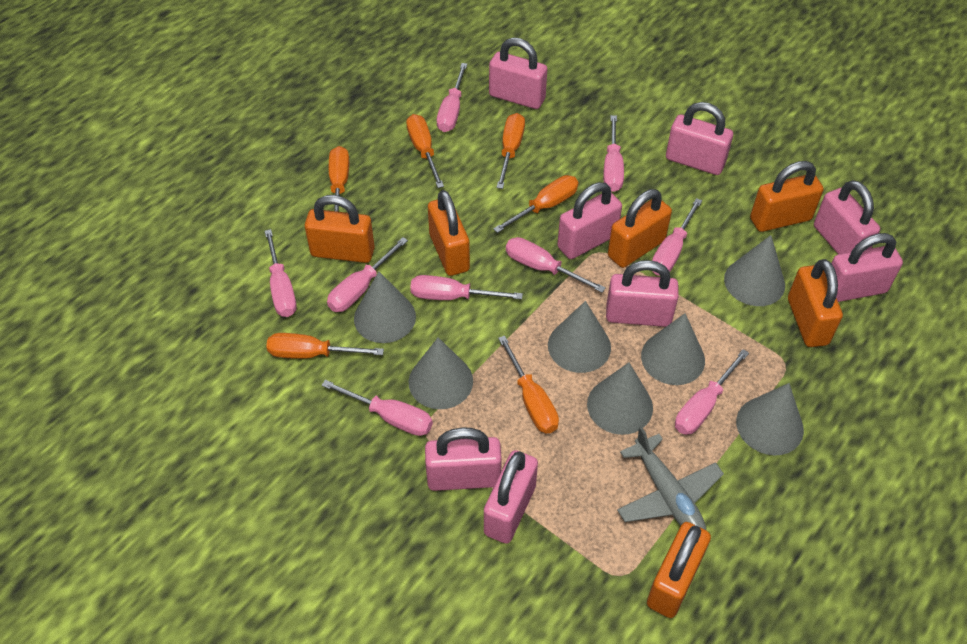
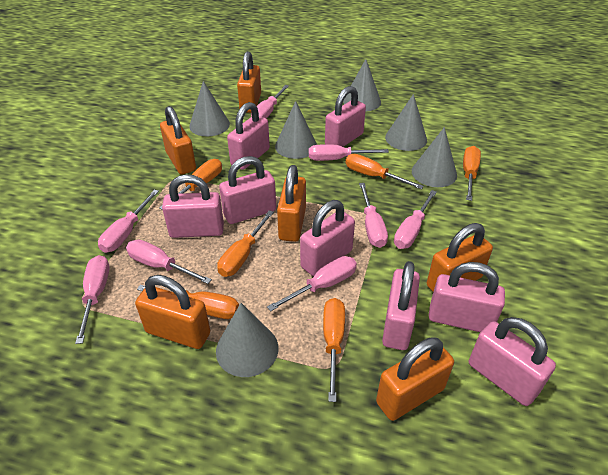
grey cone: 7 -> 6
grey plane: 1 -> 0
pink screwdriver: 9 -> 8

